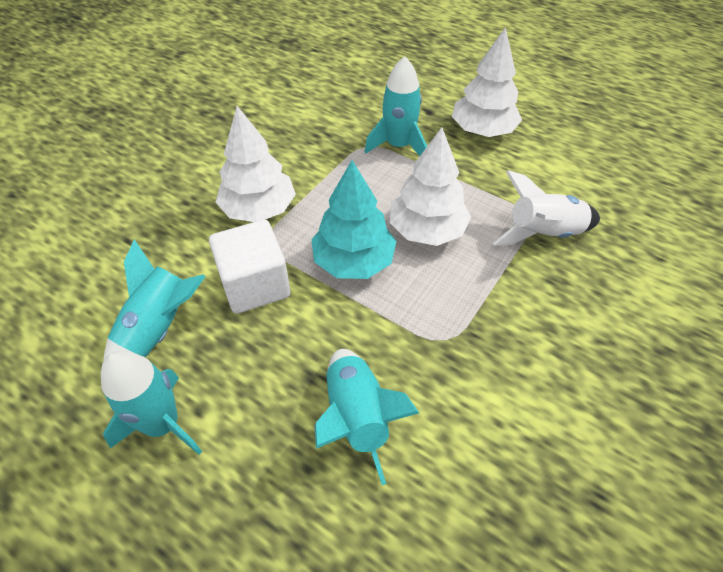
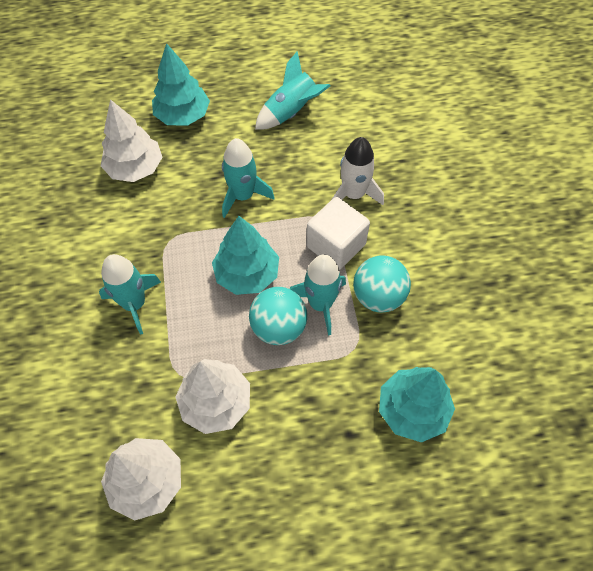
turquoise ball: 0 -> 2
turquoise tree: 1 -> 3

